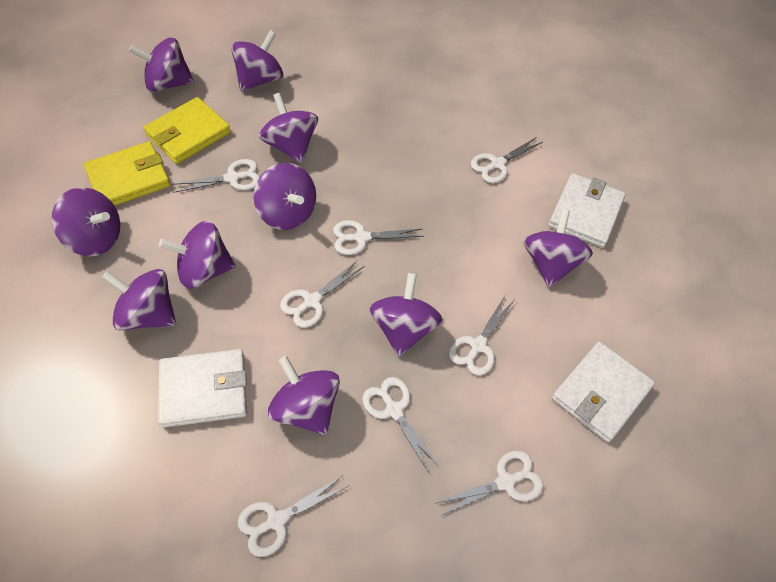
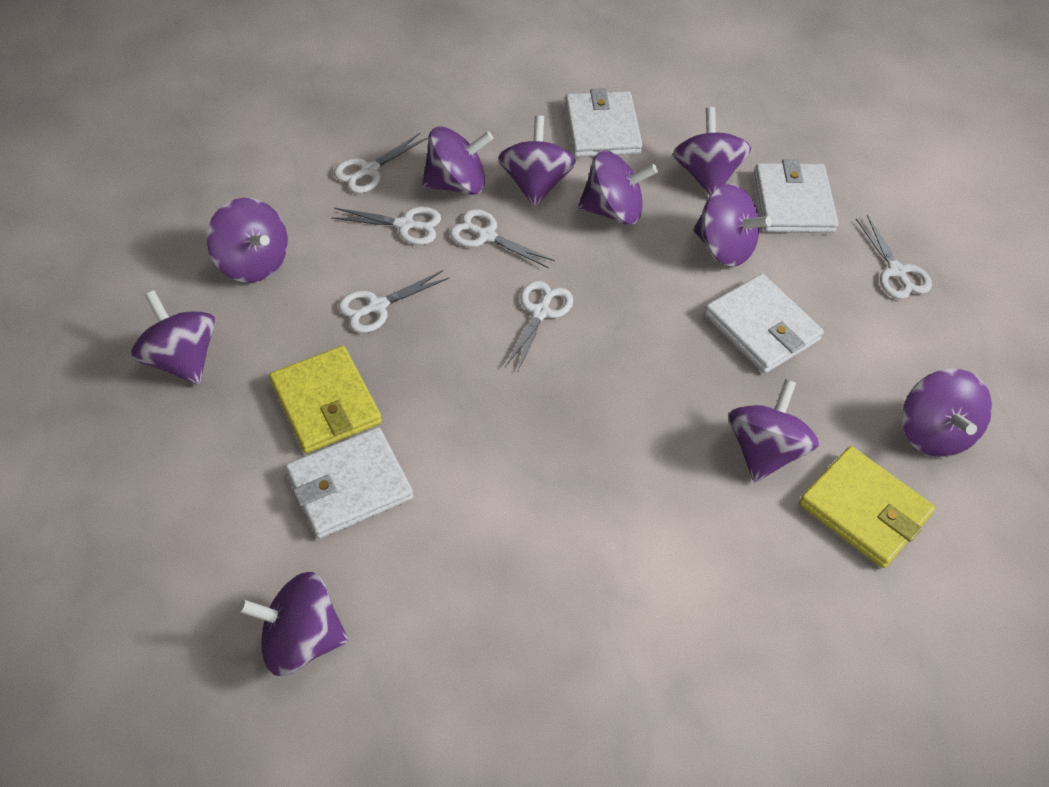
white scissors: 8 -> 6
white wallet: 3 -> 4

